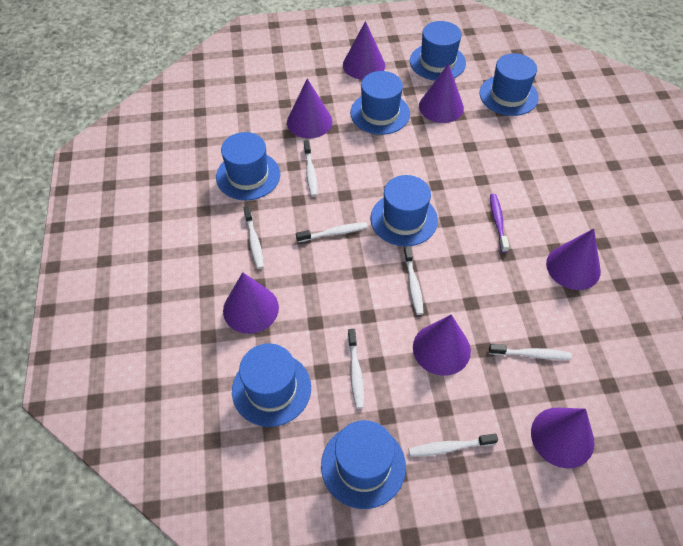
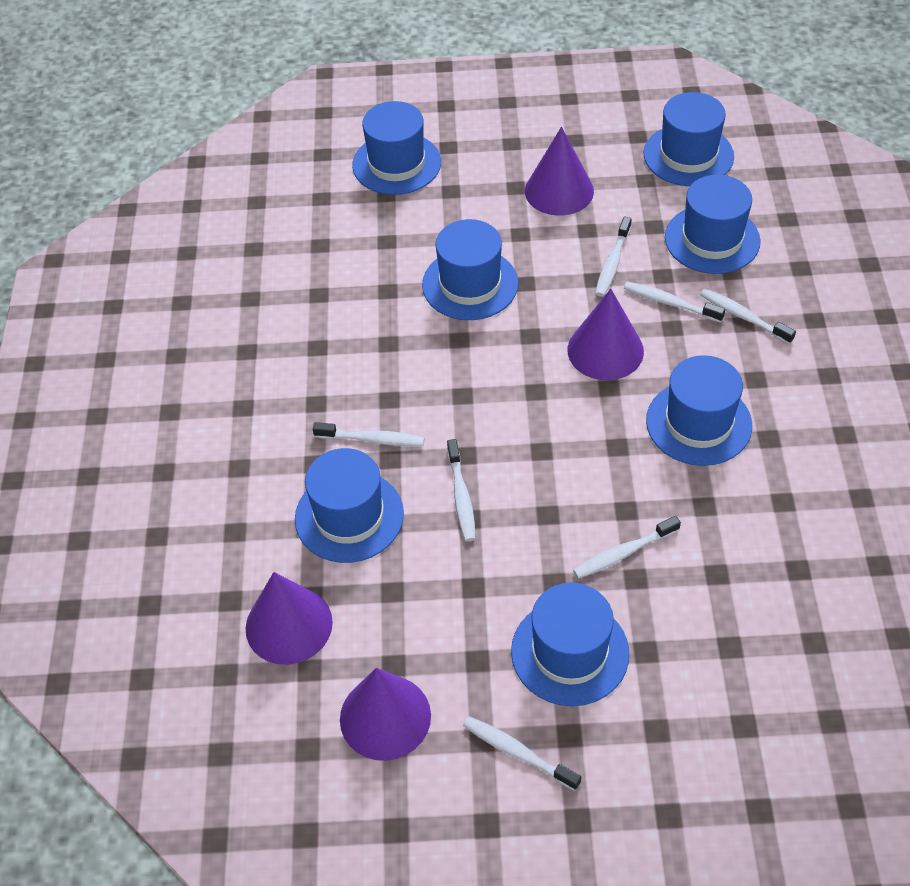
purple cone: 7 -> 4
purple toothbrush: 1 -> 0

